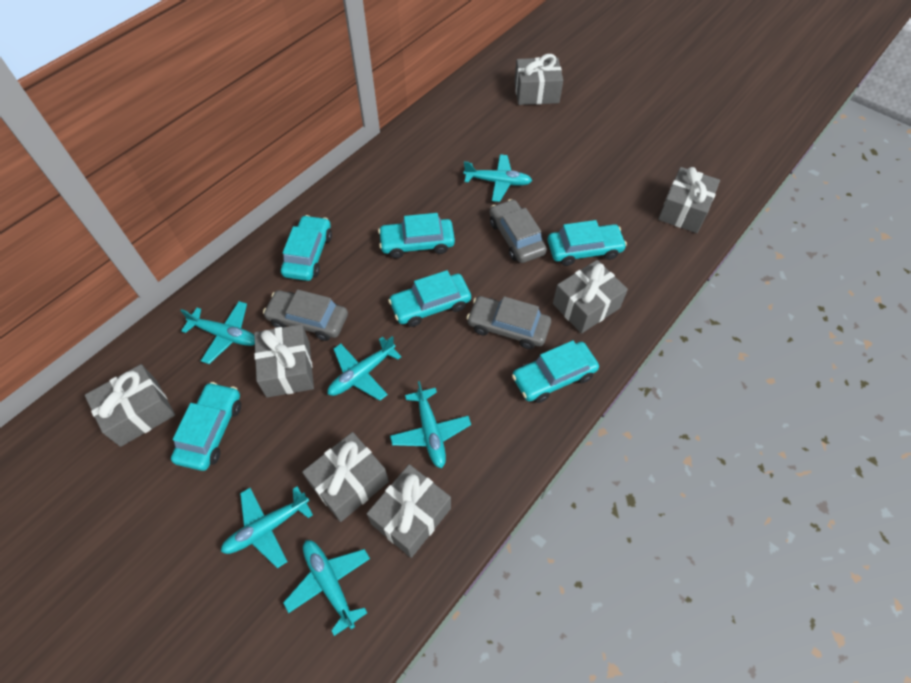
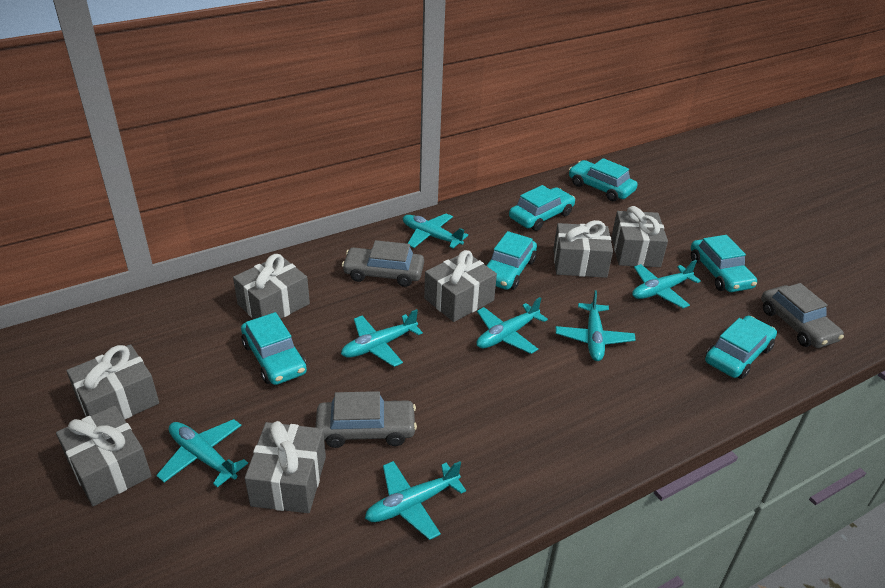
turquoise plane: 6 -> 7

